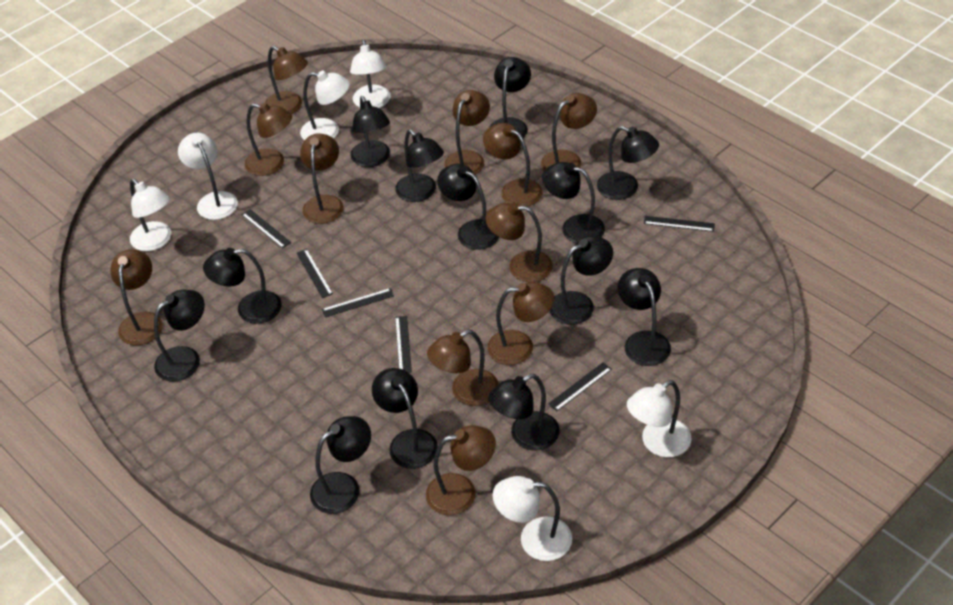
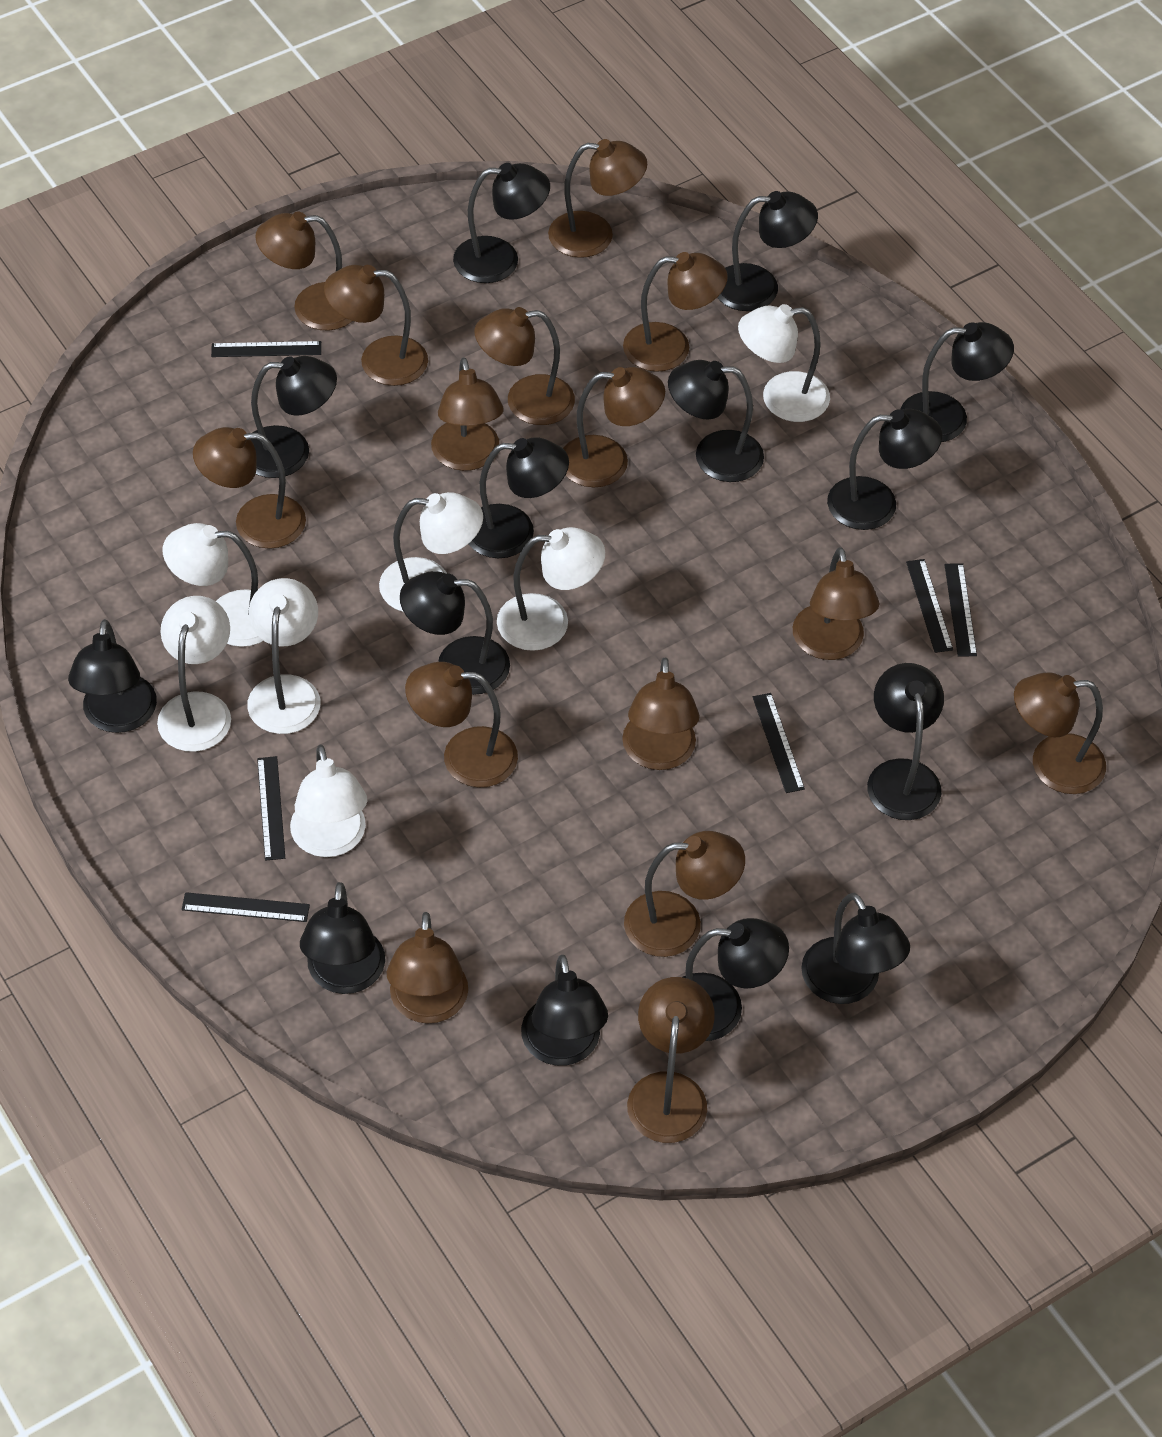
black lamp: 13 -> 14
brown lamp: 11 -> 15
white lamp: 6 -> 7

